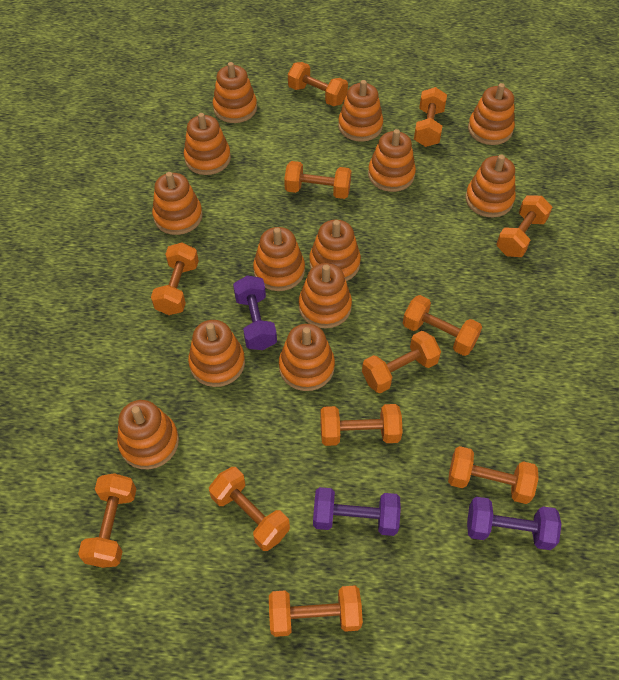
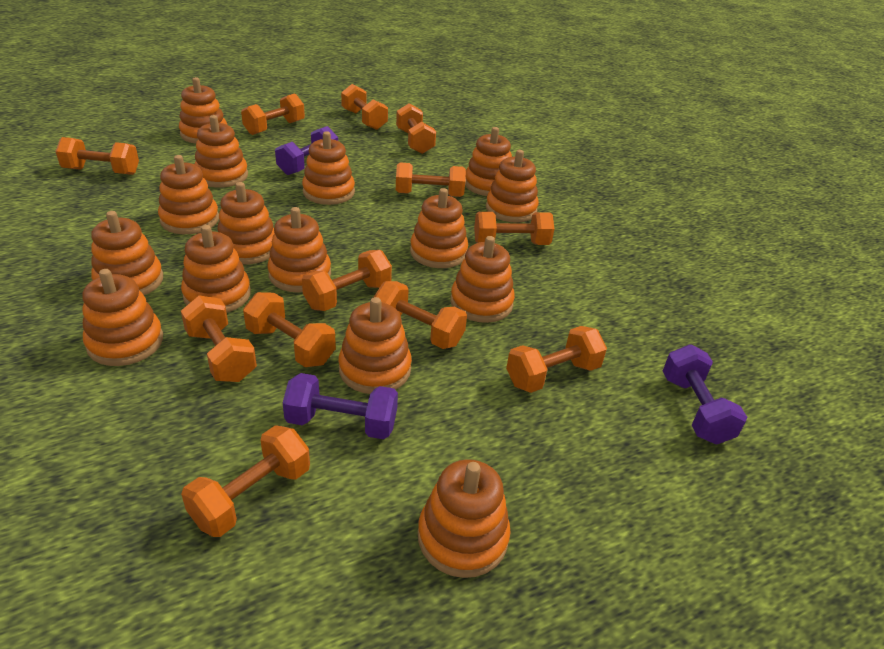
orange stacking toy: 13 -> 15

